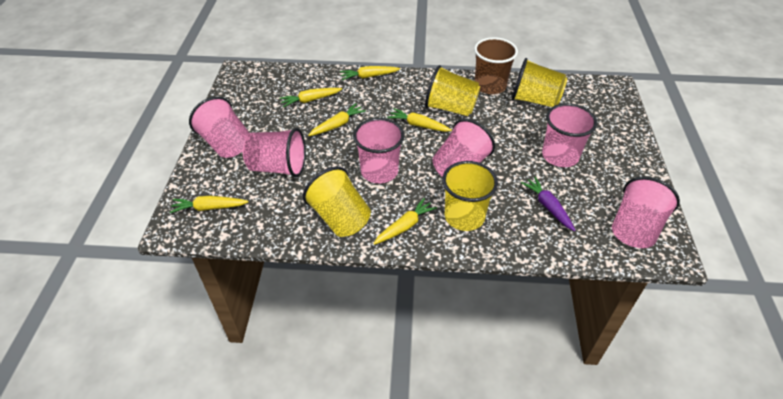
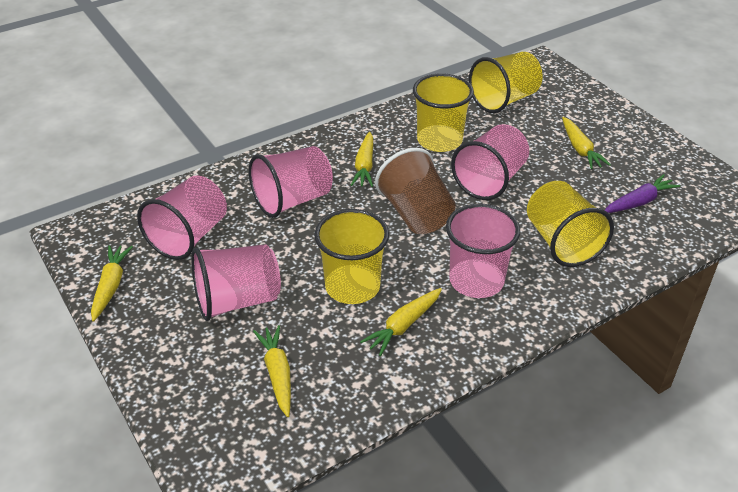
pink cup: 6 -> 5
yellow carrot: 6 -> 5

